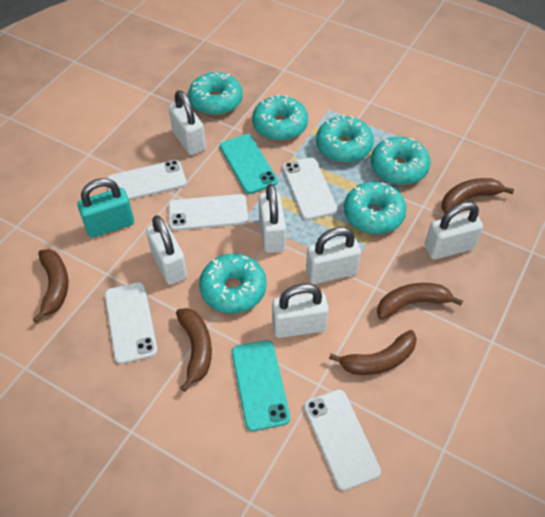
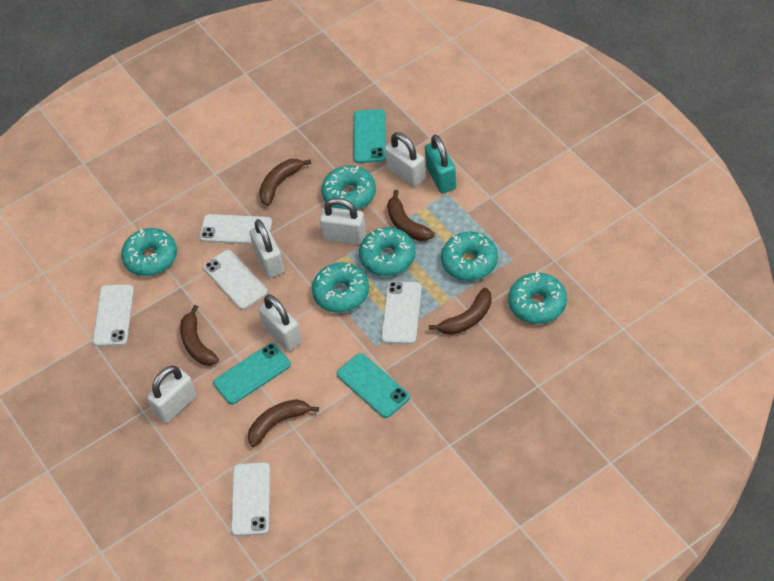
turquoise phone: 2 -> 3
white padlock: 6 -> 5

